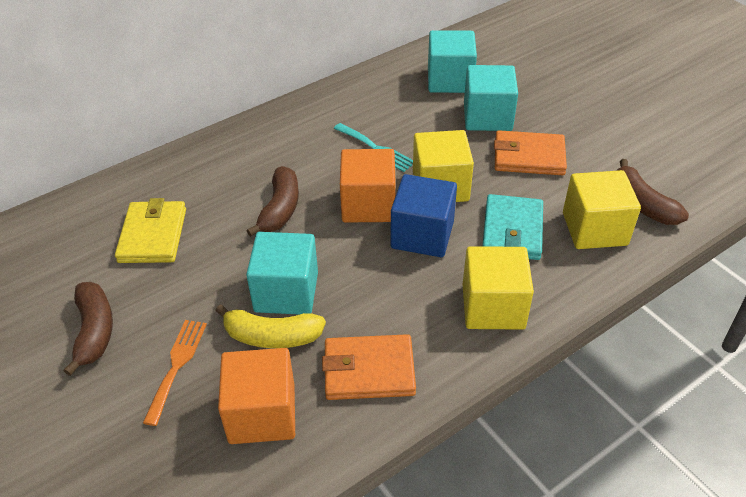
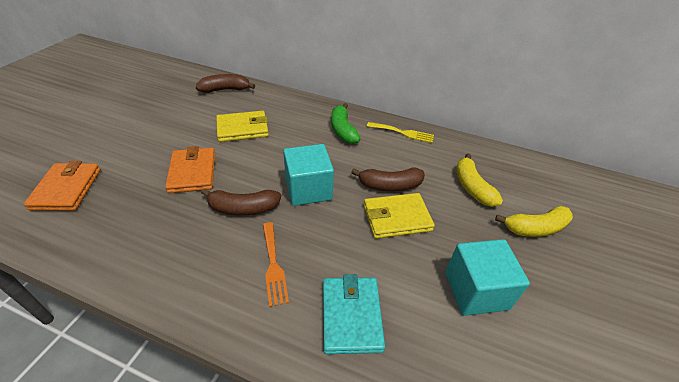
blue cube: 1 -> 0
green banana: 0 -> 1
orange cube: 2 -> 0
turquoise cube: 3 -> 2
turquoise fork: 1 -> 0
yellow banana: 1 -> 2
yellow cube: 3 -> 0
yellow fork: 0 -> 1
yellow wallet: 1 -> 2

